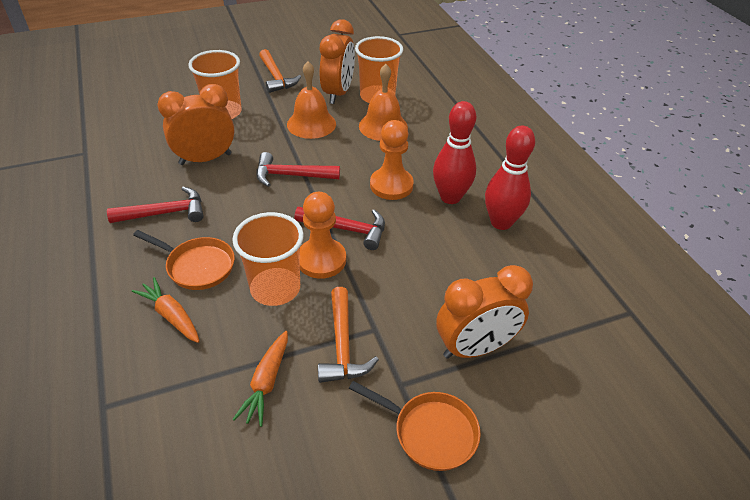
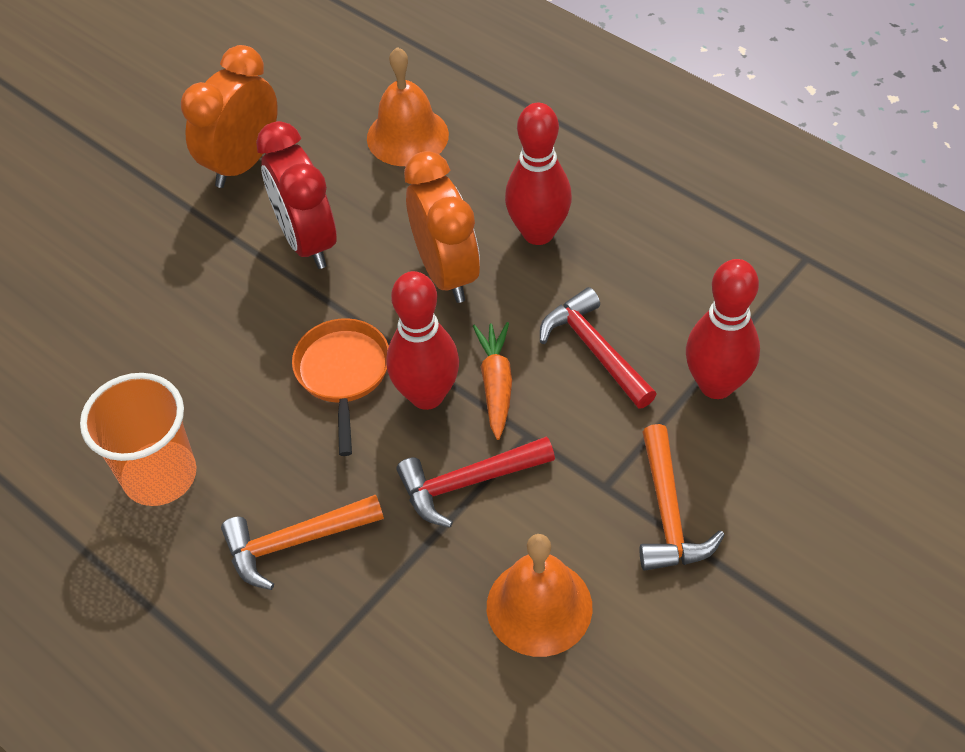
orange carrot: 2 -> 1
orange clock: 3 -> 2
orange cup: 3 -> 1
orange pan: 2 -> 1
orange pawn: 2 -> 0
red bowling pin: 2 -> 3
red clock: 0 -> 1
red hammer: 3 -> 2

